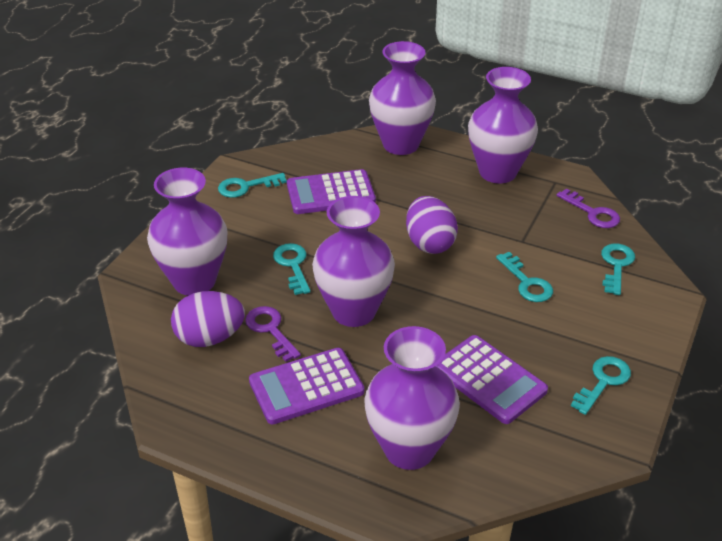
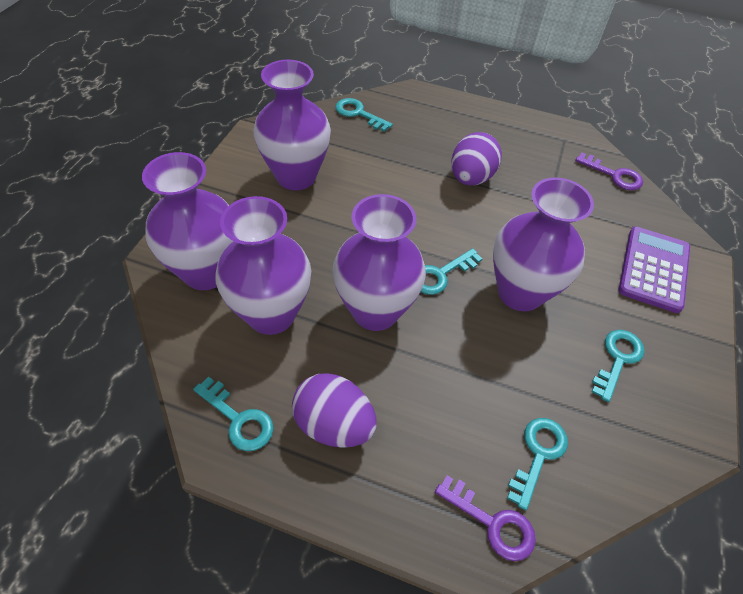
purple calculator: 3 -> 1

